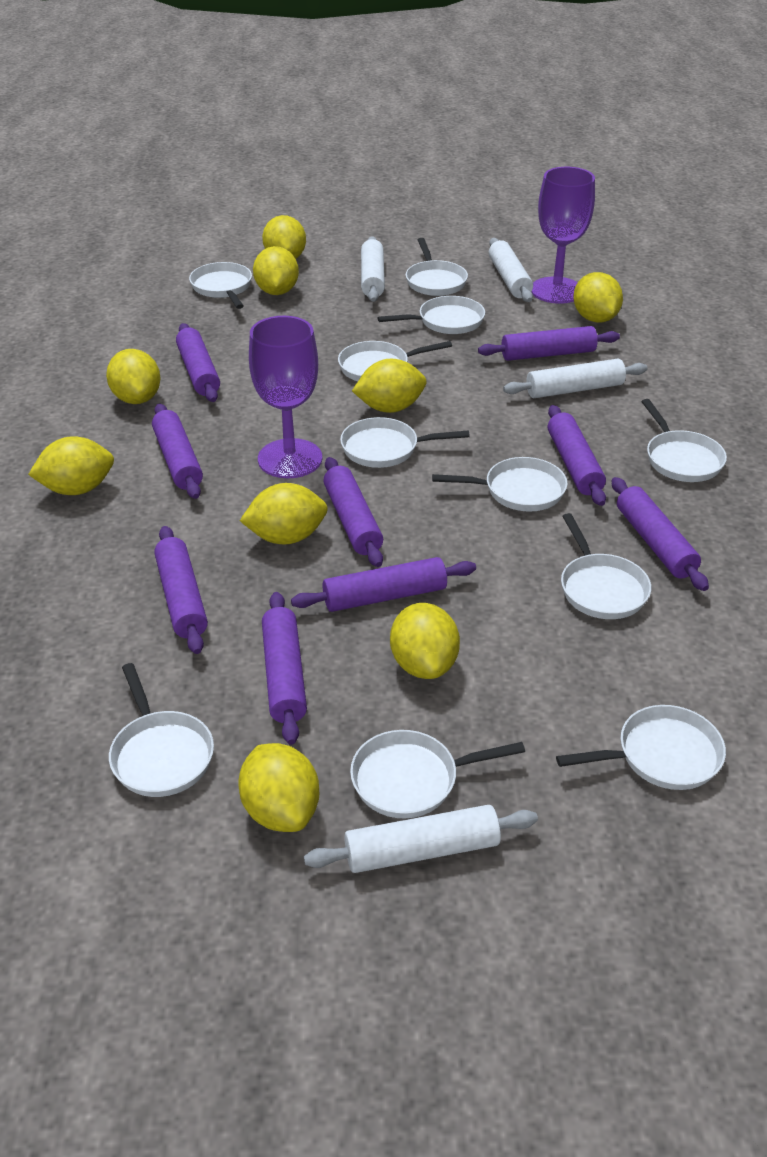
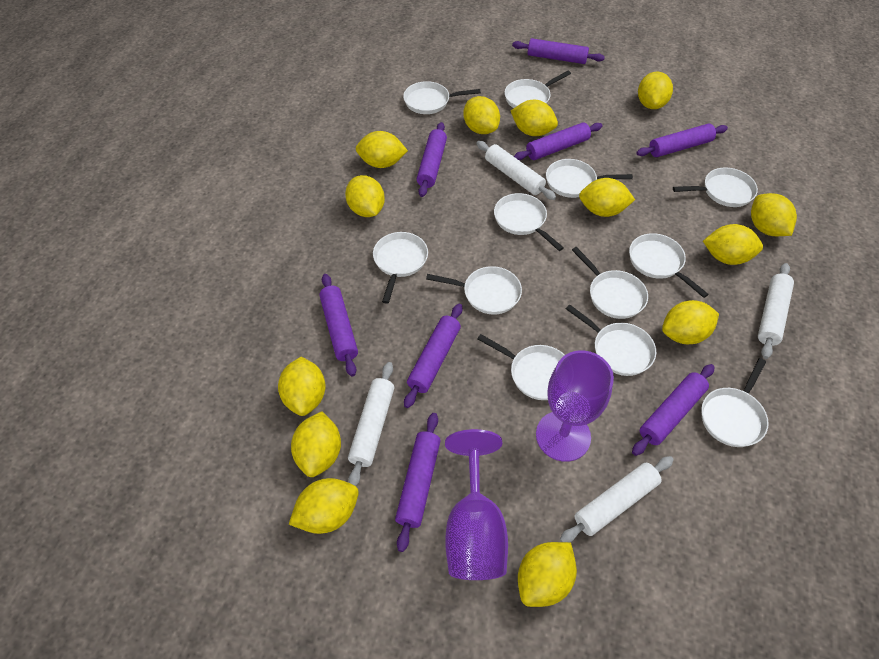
purple rolling pin: 9 -> 8
white pan: 11 -> 12
yellow lemon: 9 -> 13

